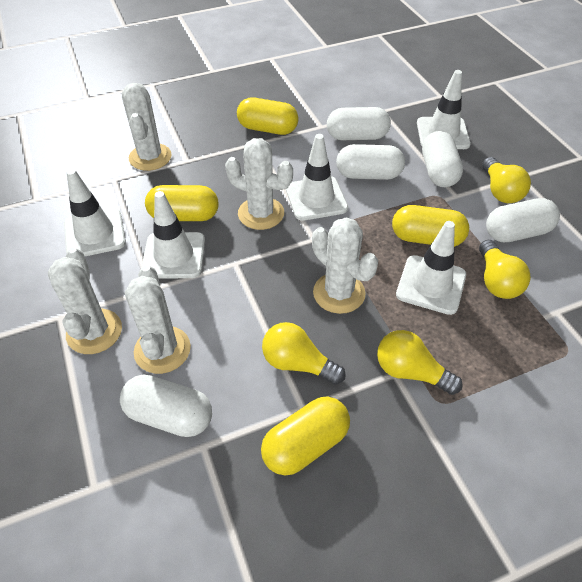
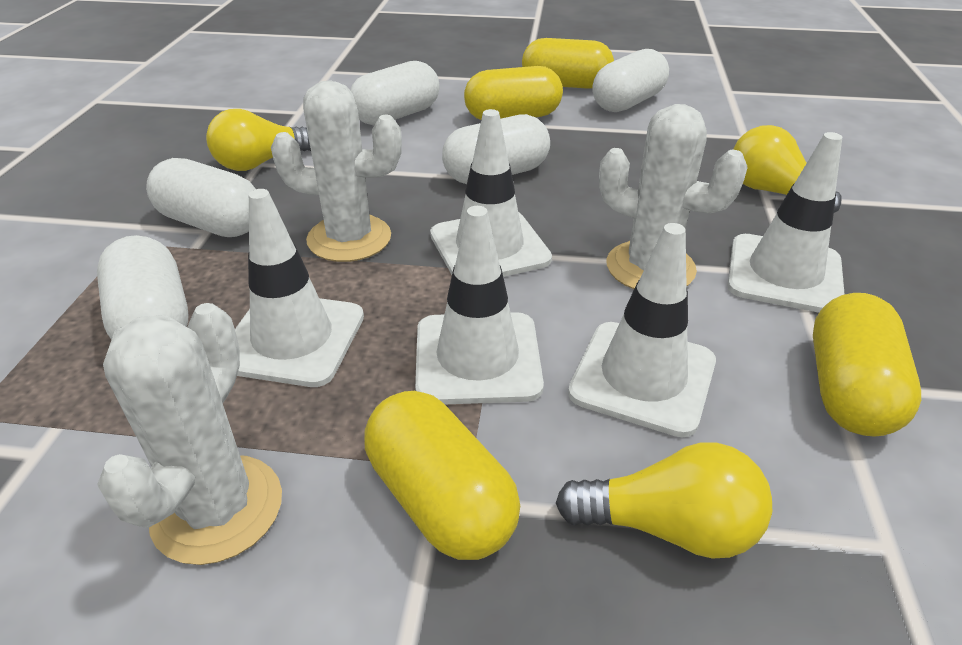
white cactus: 5 -> 3
yellow light bulb: 4 -> 3

